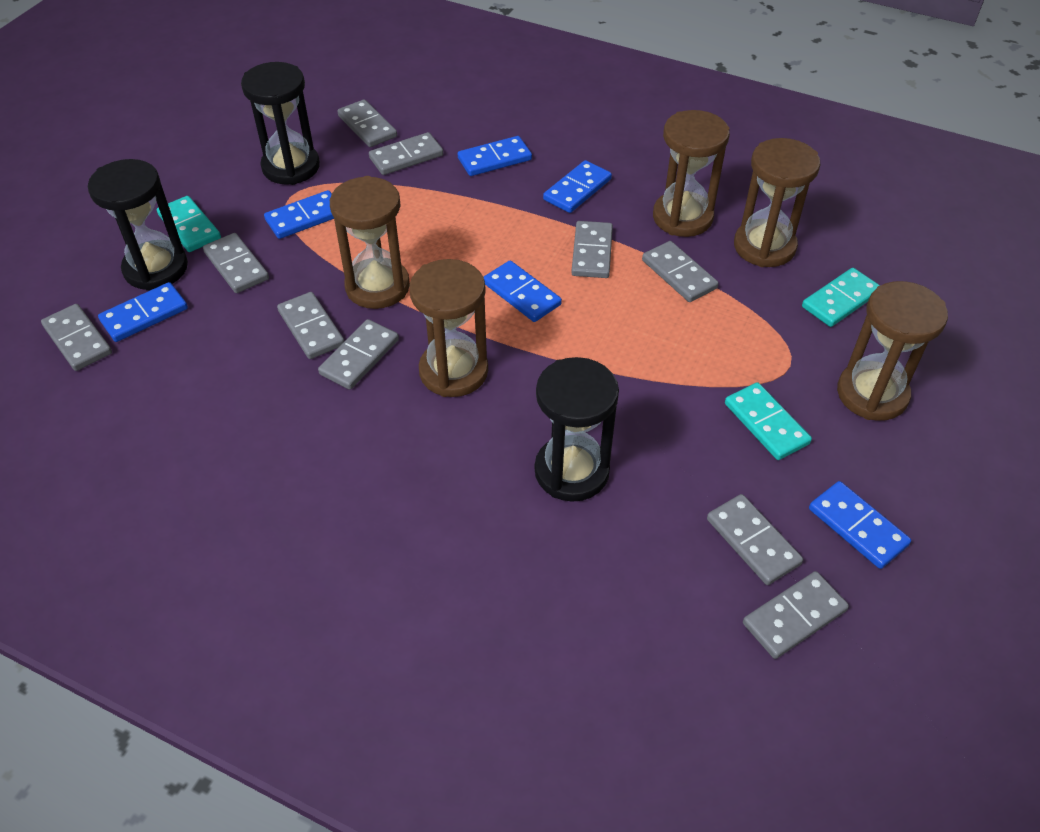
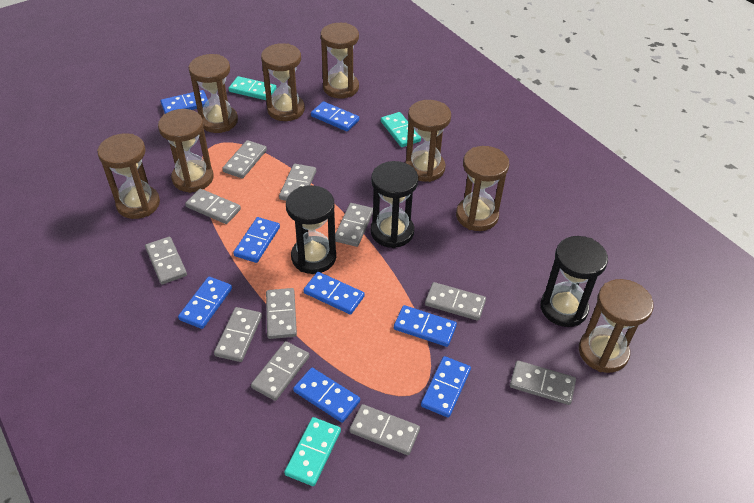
blue domino: 6 -> 8
brown hourglass: 5 -> 8
grey domino: 10 -> 11

